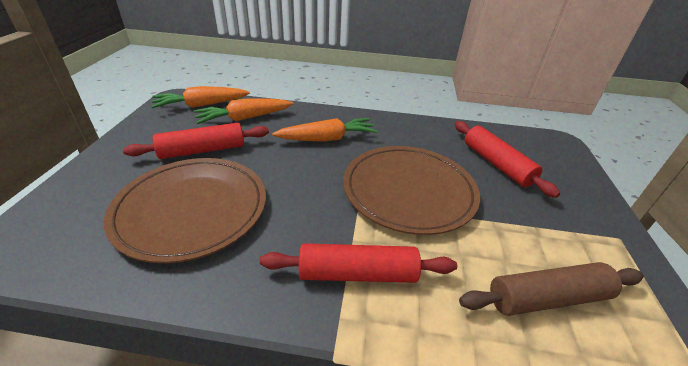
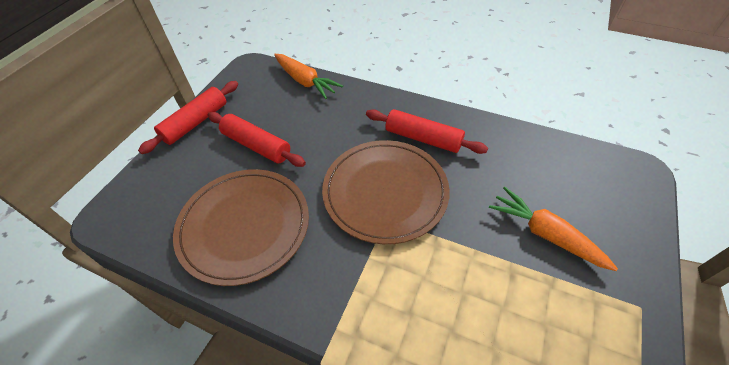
brown rolling pin: 1 -> 0
orange carrot: 3 -> 2

